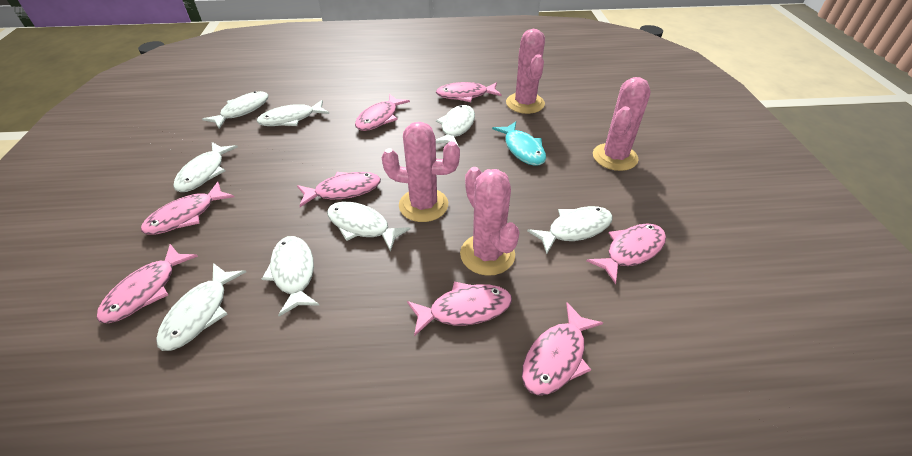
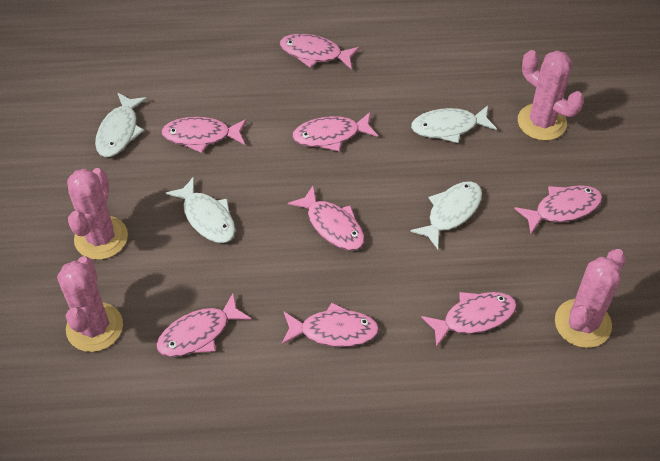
turquoise fish: 1 -> 0
white fish: 8 -> 4

